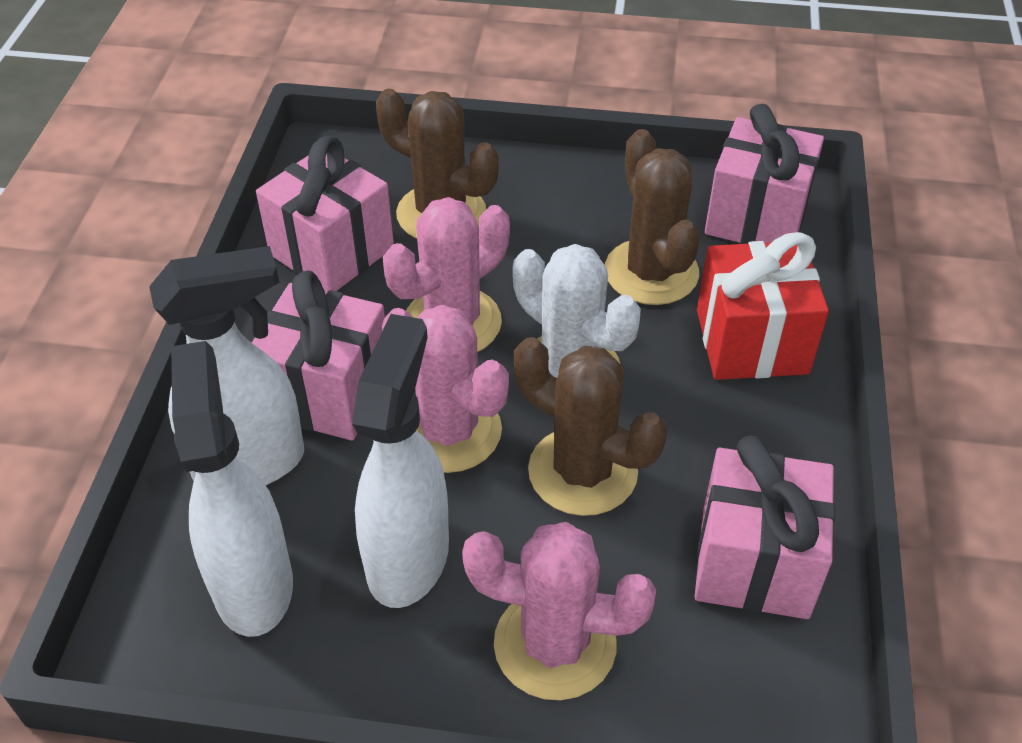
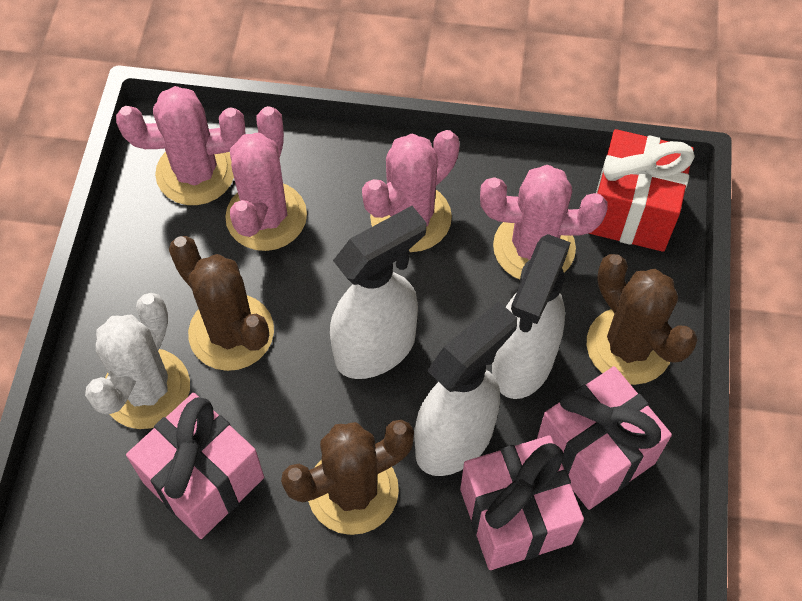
pink cactus: 3 -> 4
pink gift: 4 -> 3

